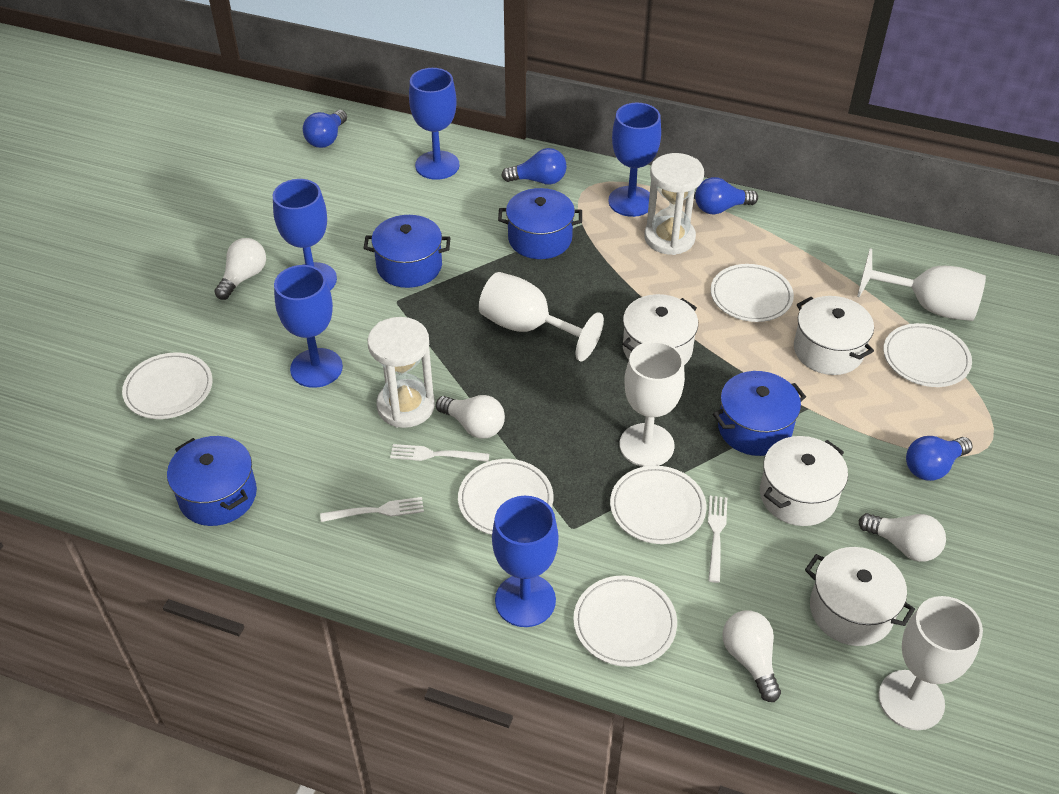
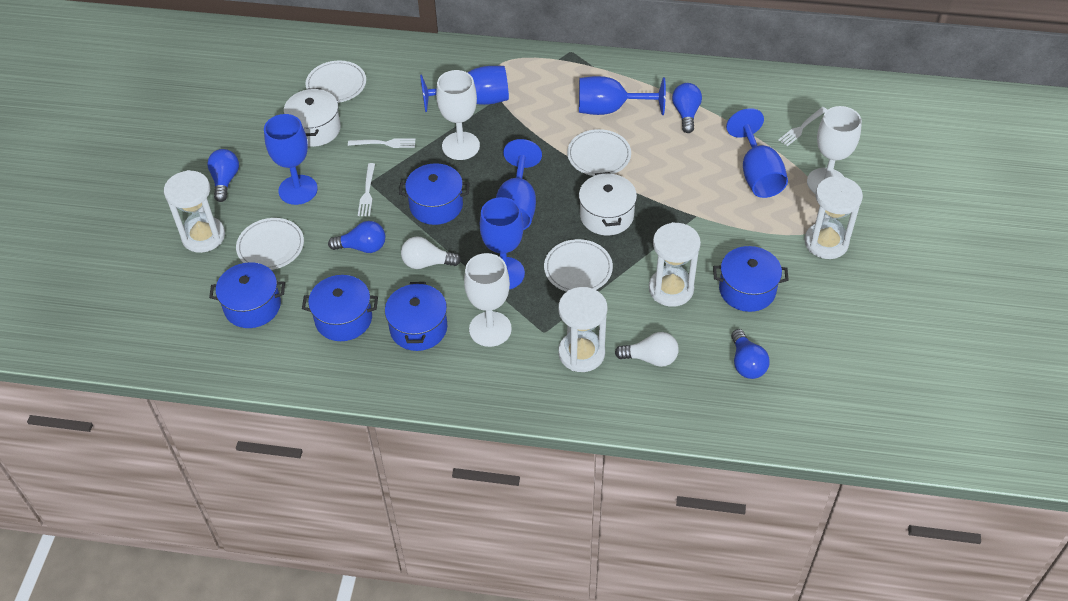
blue goblet: 5 -> 6
blue pot: 4 -> 5
white goblet: 4 -> 3
white hourglass: 2 -> 4
white light bulb: 4 -> 2
white plate: 6 -> 4
white pot: 4 -> 2

